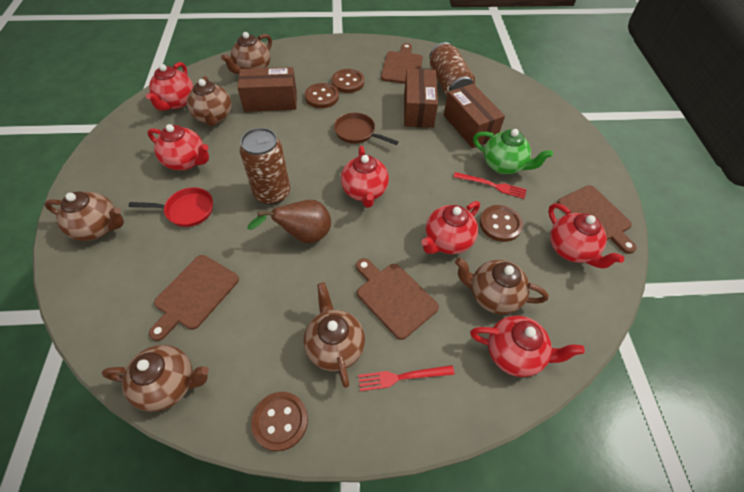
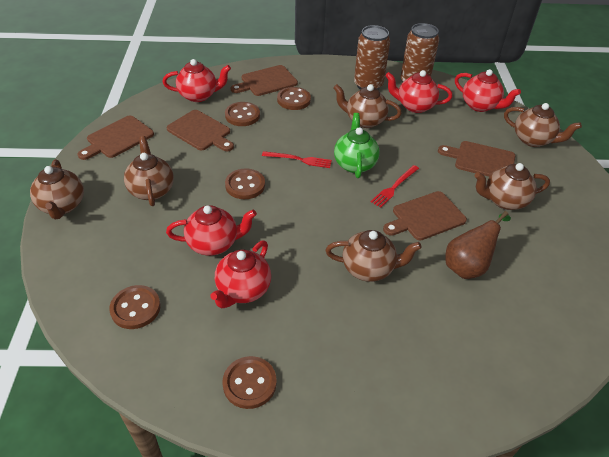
brown box: 3 -> 0
brown button: 4 -> 5
brown cutting board: 4 -> 5
brown pan: 1 -> 0
red pan: 1 -> 0
red teapot: 6 -> 5

